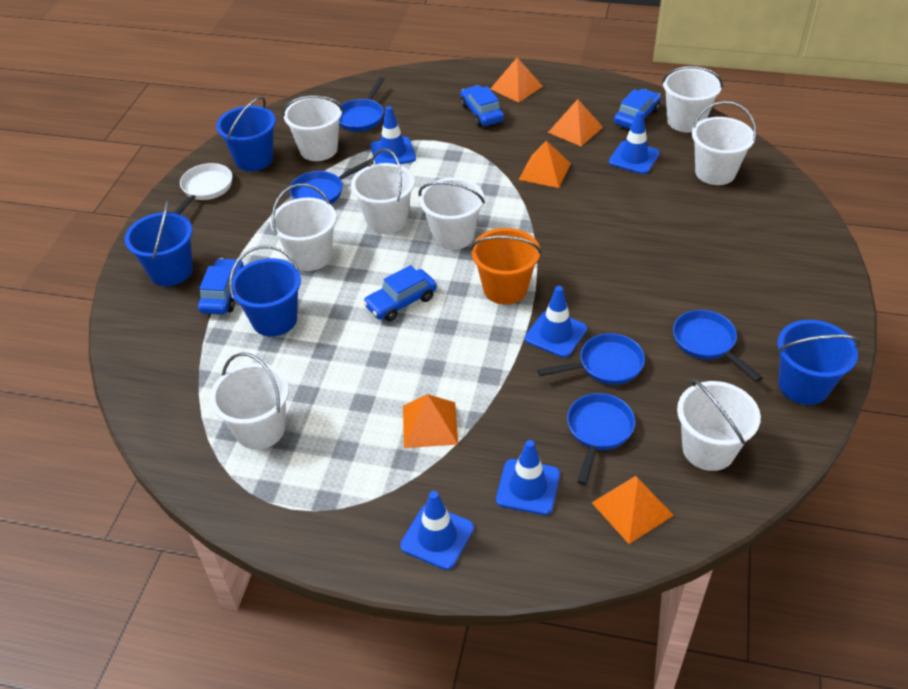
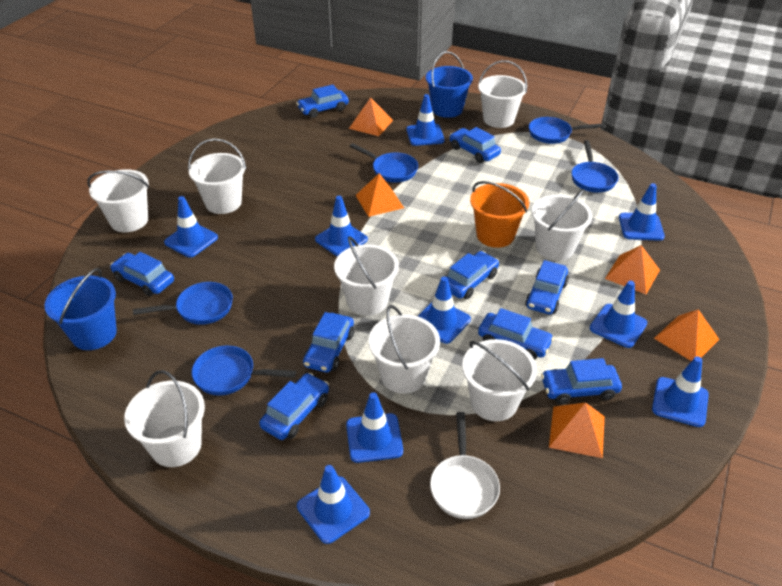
blue bucket: 4 -> 2
blue car: 4 -> 9
blue traffic cone: 5 -> 9

